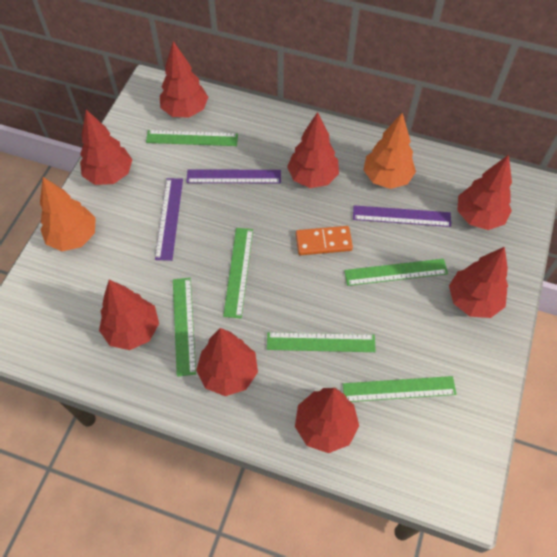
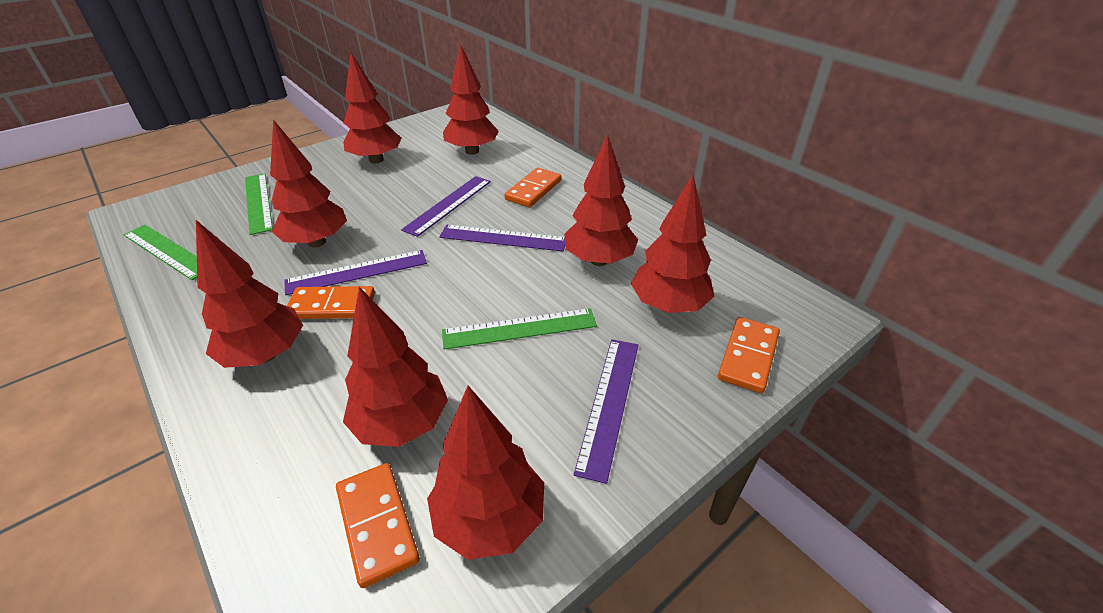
green ruler: 6 -> 3
orange domino: 1 -> 4
orange tree: 2 -> 0
purple ruler: 3 -> 4

